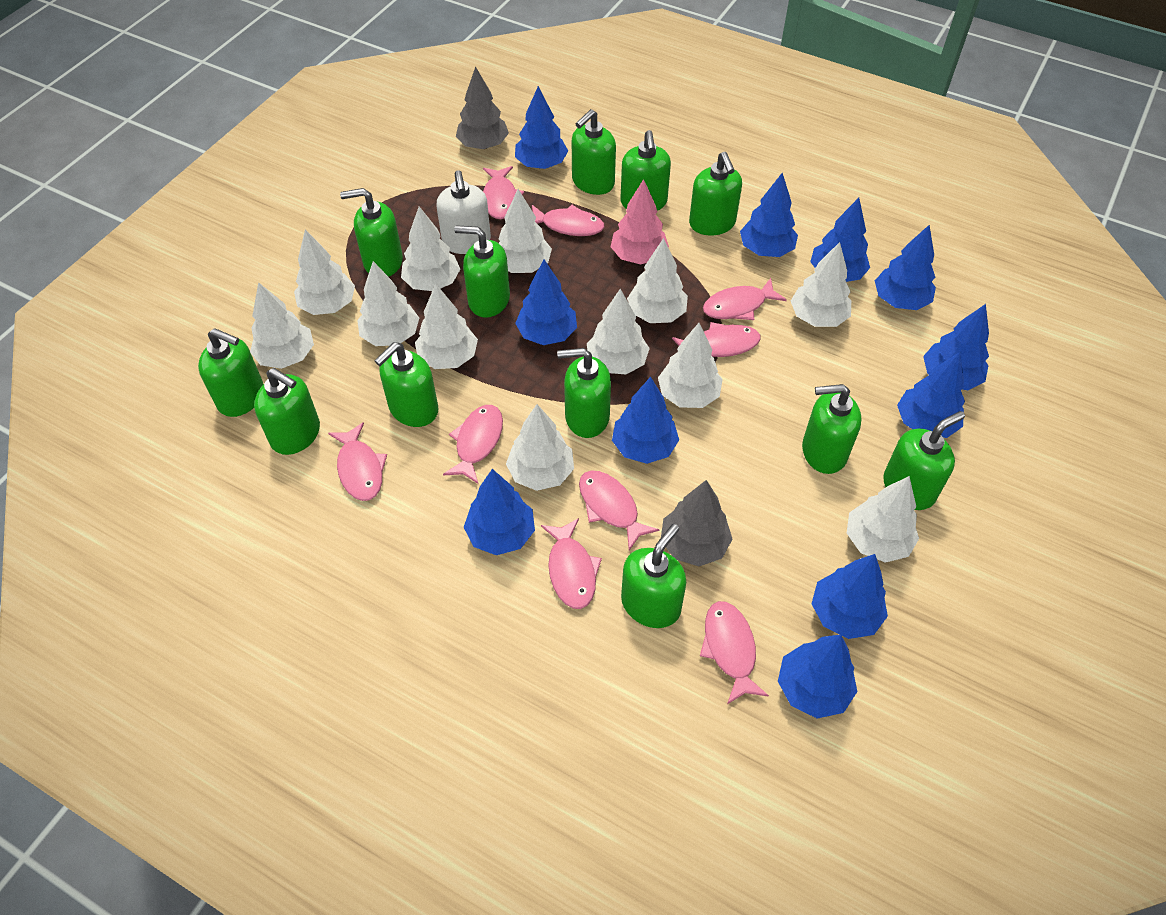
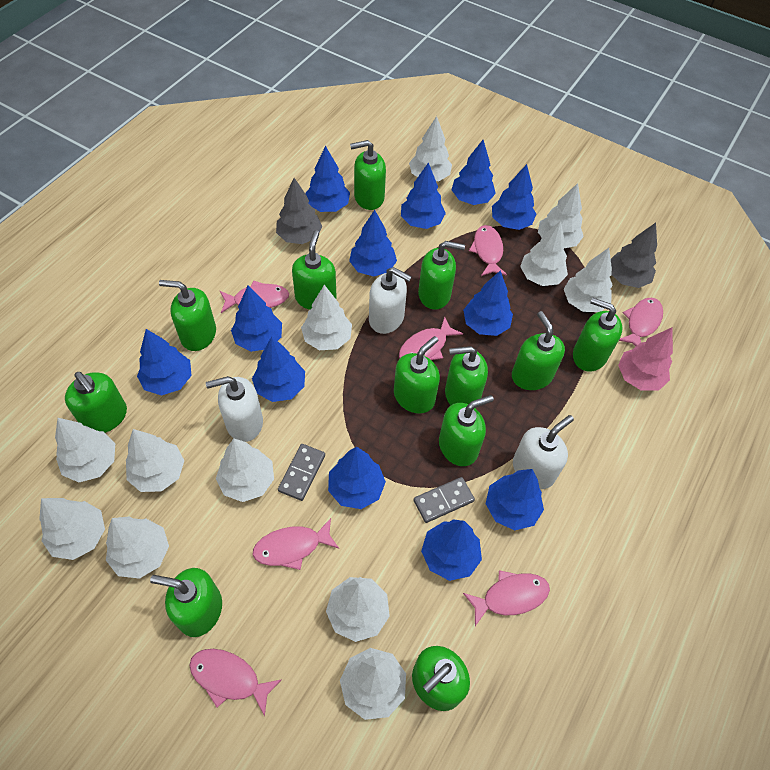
blue tree: 11 -> 12
grey domino: 0 -> 2
pink fish: 9 -> 7
white soap dispenser: 1 -> 3

